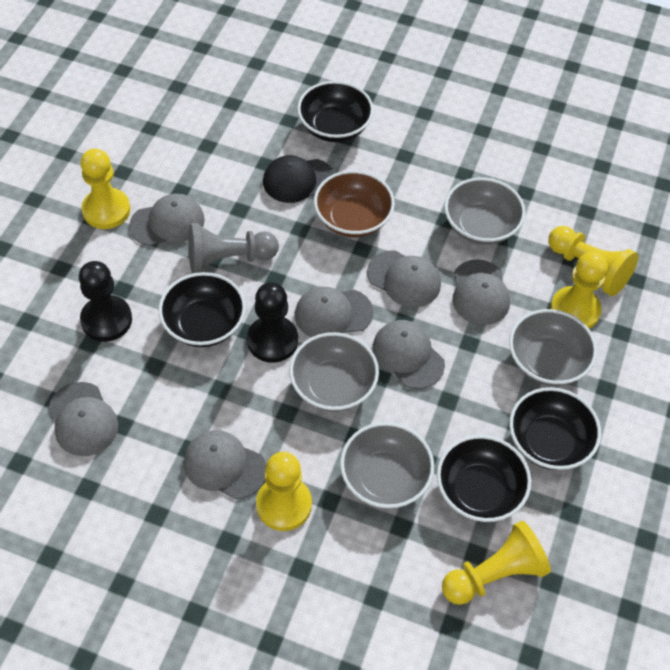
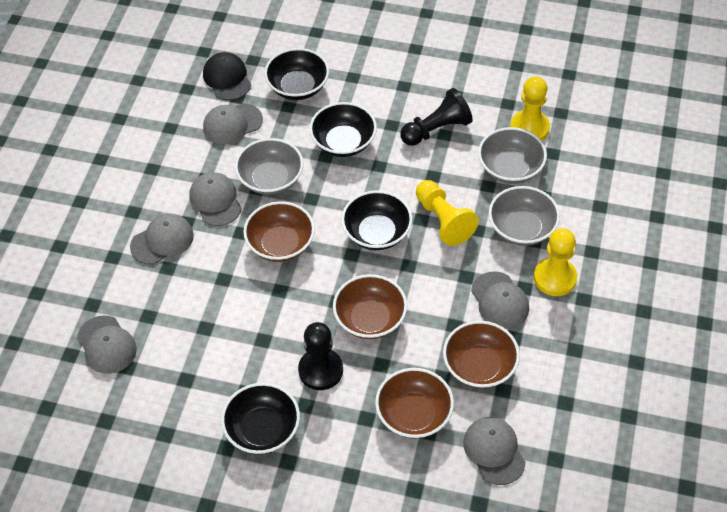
brown bowl: 1 -> 4
grey bowl: 4 -> 3
grey cap: 7 -> 6
grey pawn: 1 -> 0
yellow pawn: 5 -> 3

